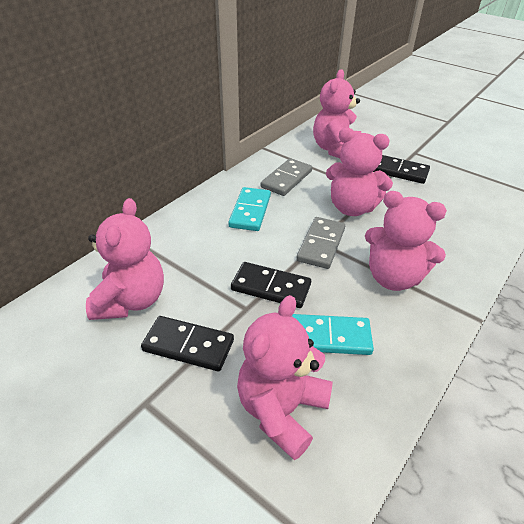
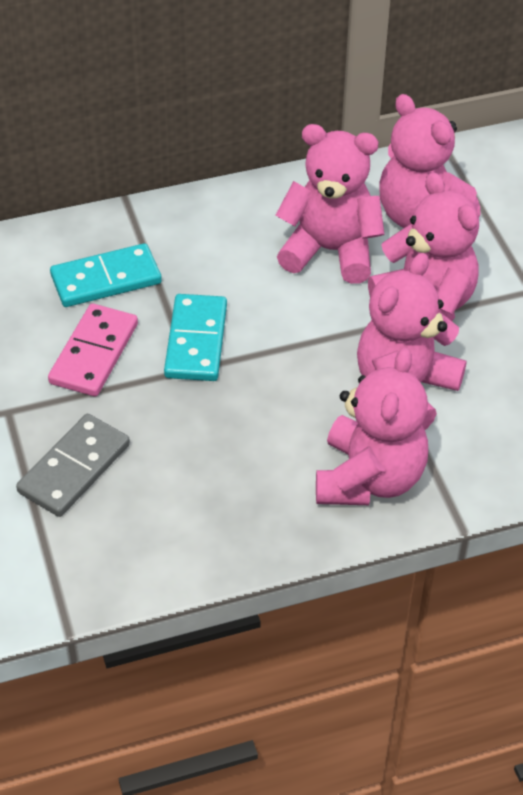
black domino: 3 -> 0
grey domino: 2 -> 1
pink domino: 0 -> 1

